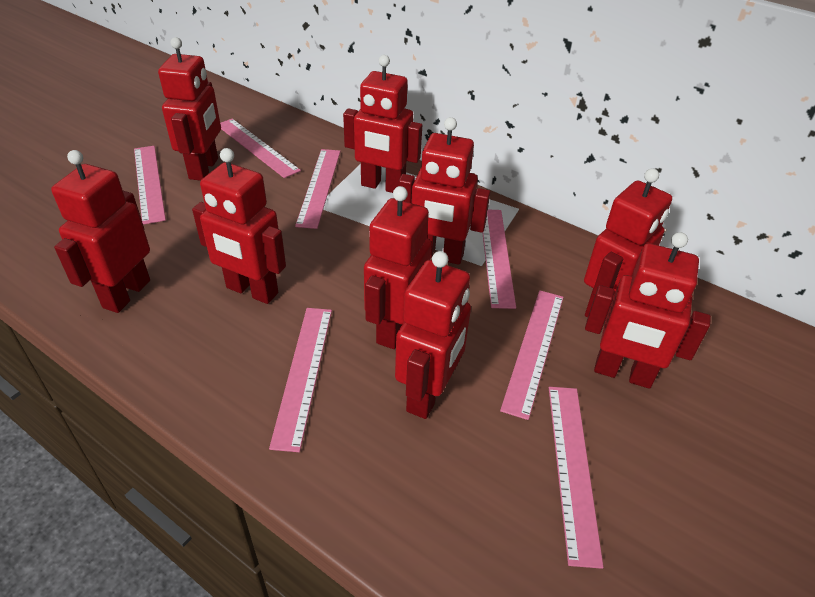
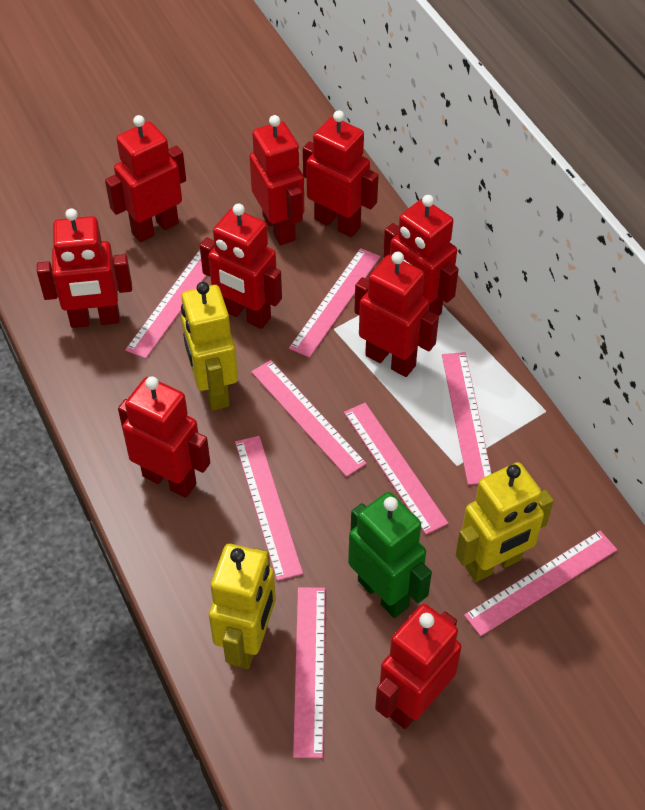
green robot: 0 -> 1
pink ruler: 7 -> 8
yellow robot: 0 -> 3

